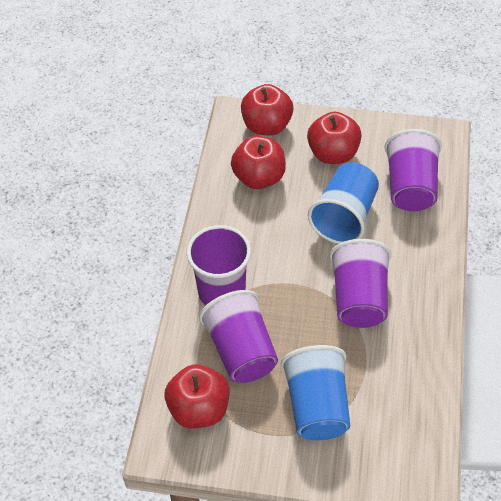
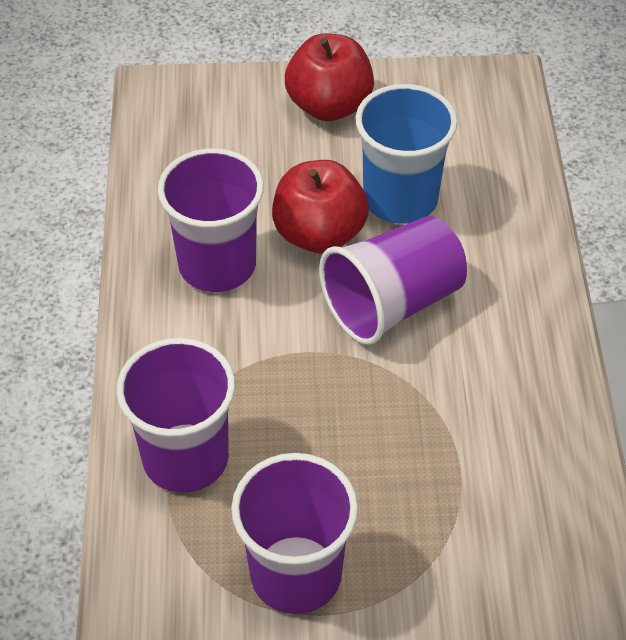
blue cup: 2 -> 1
red apple: 4 -> 2

